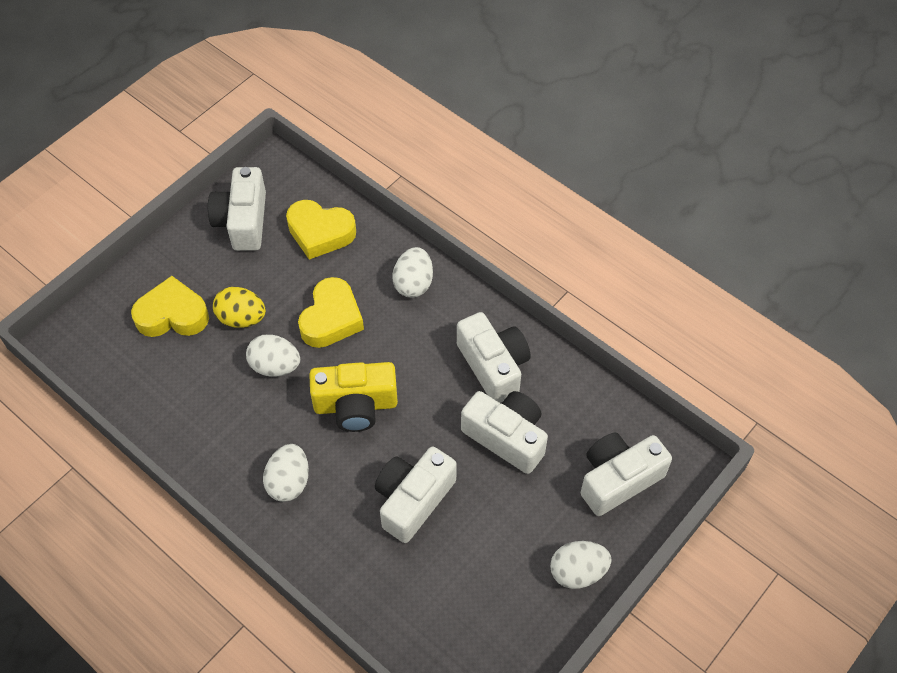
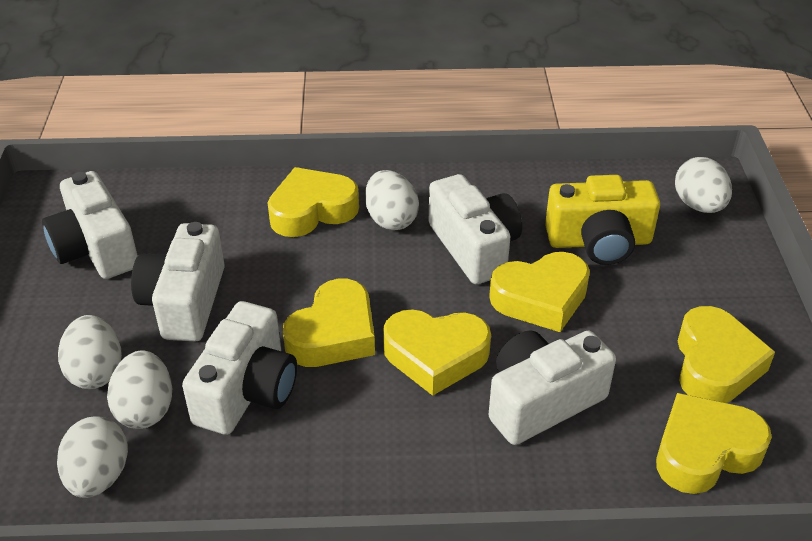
white egg: 4 -> 5
yellow egg: 1 -> 0
yellow heart: 3 -> 6

